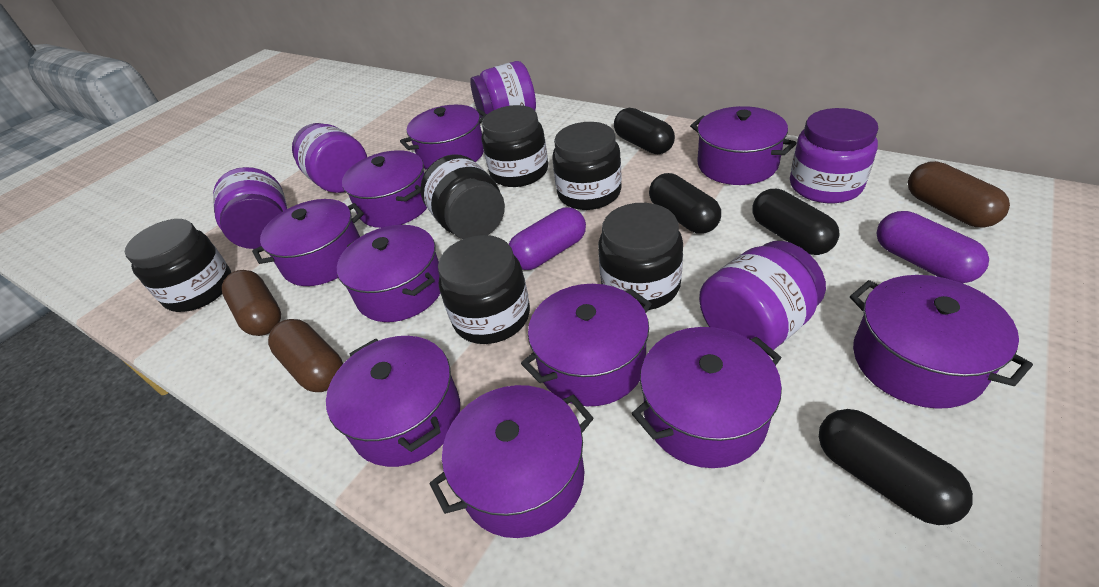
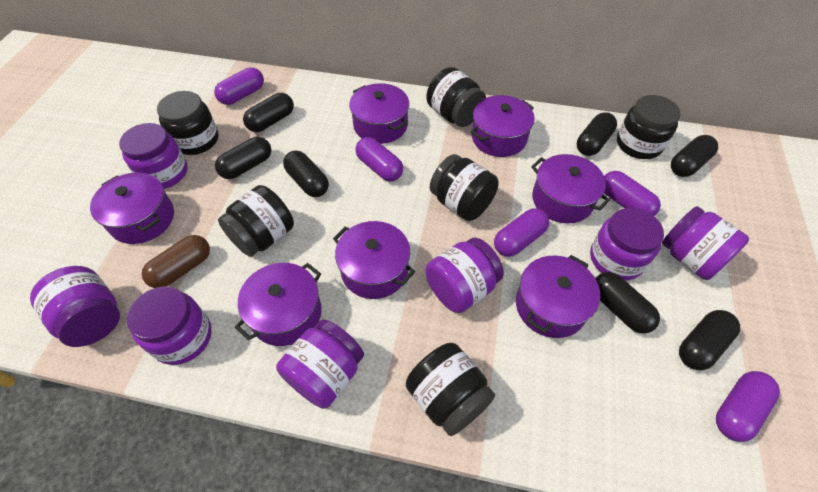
black capsule: 4 -> 7
brown capsule: 3 -> 1
purple capsule: 2 -> 5
purple jar: 5 -> 7
purple pot: 10 -> 7

